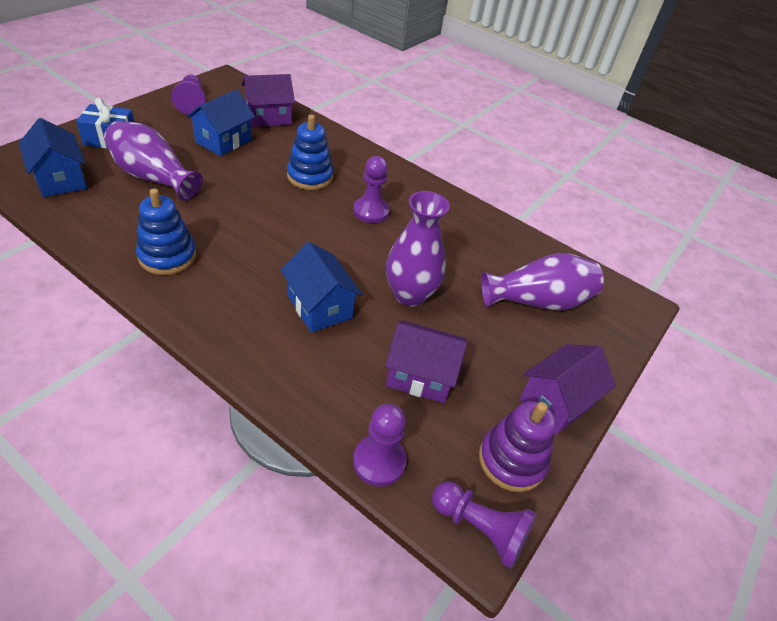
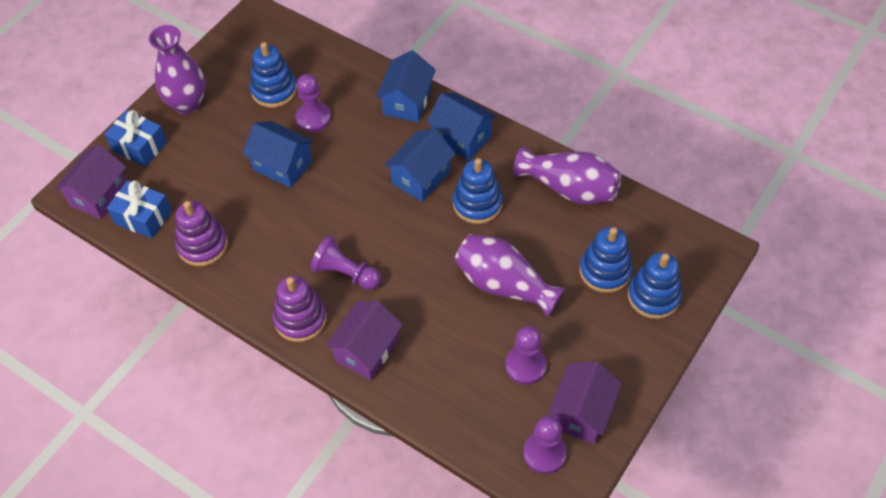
blue gift: 1 -> 2
blue house: 3 -> 4
blue stacking toy: 2 -> 4
purple stacking toy: 1 -> 2

